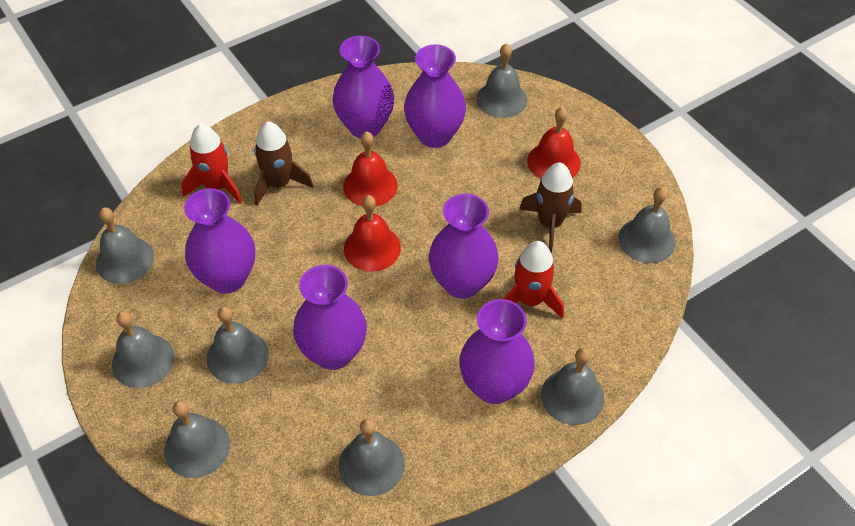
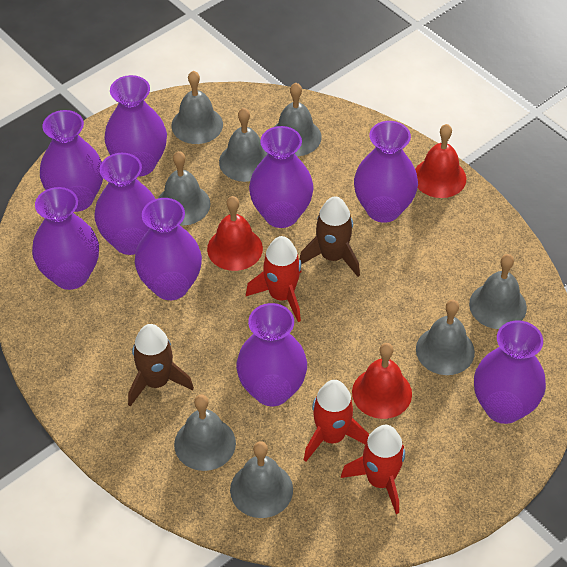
purple vase: 6 -> 9
red rocket: 2 -> 3

